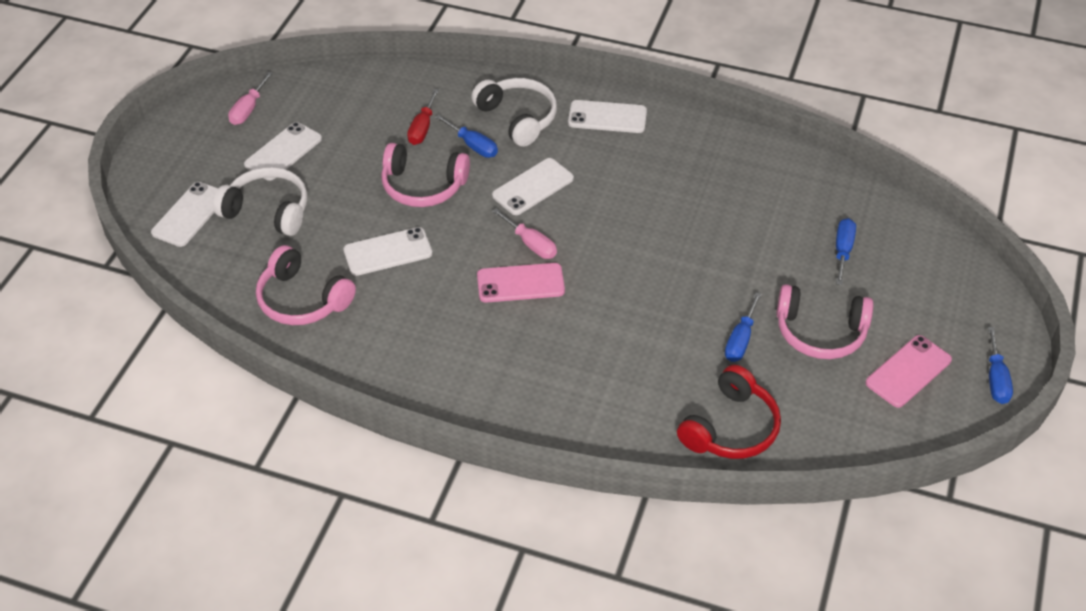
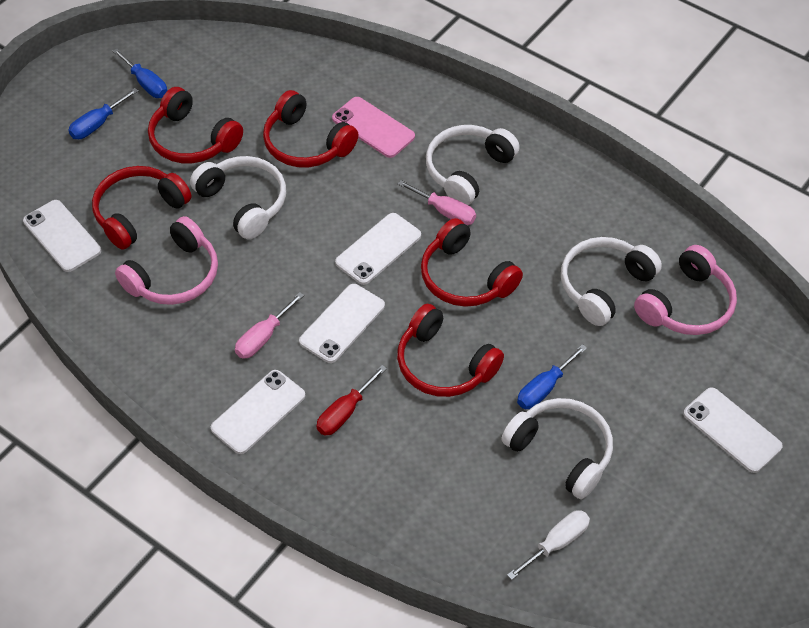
blue screwdriver: 4 -> 3
pink headphones: 3 -> 2
pink phone: 2 -> 1
red headphones: 1 -> 5
white headphones: 2 -> 4
white screwdriver: 0 -> 1

